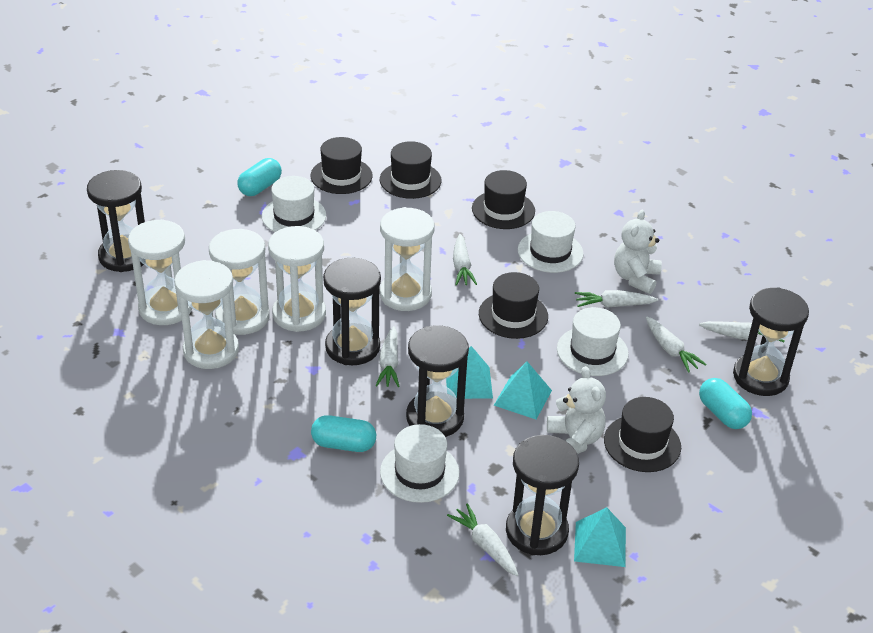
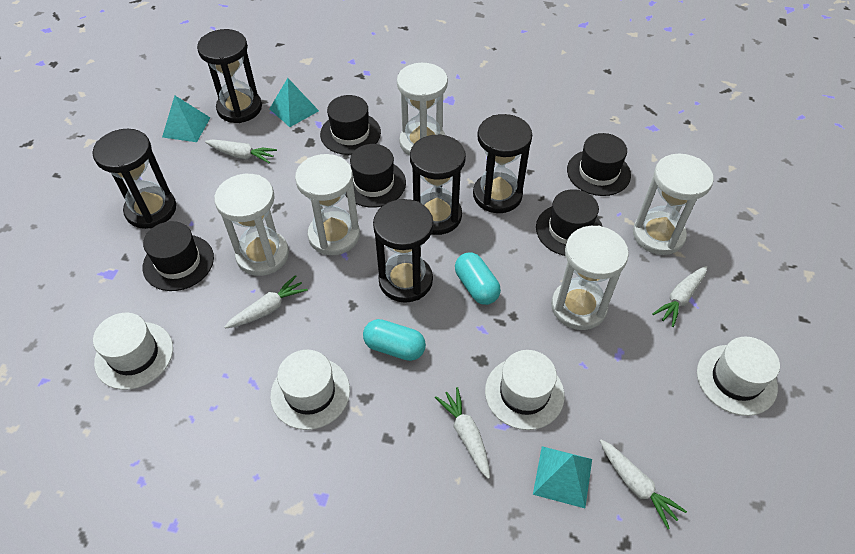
turquoise capsule: 3 -> 2
white carrot: 6 -> 5
white teddy bear: 2 -> 0

